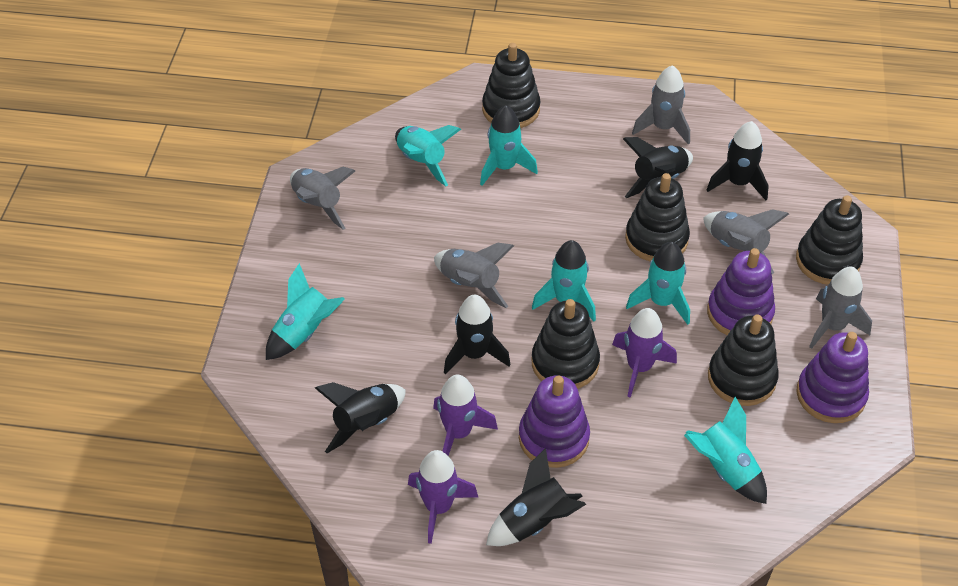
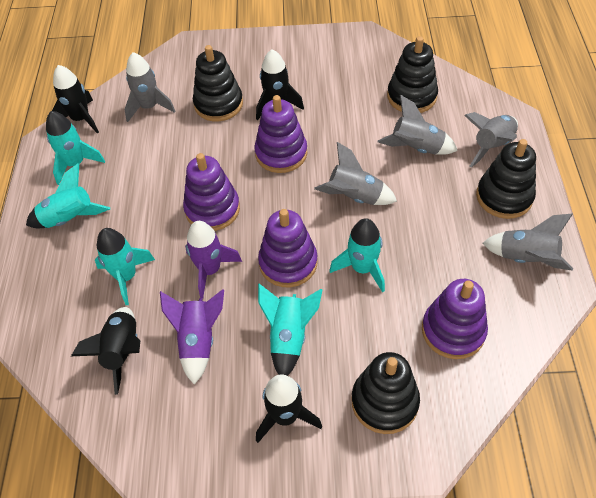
black rocket: 5 -> 4
black stacking toy: 5 -> 4
purple rocket: 3 -> 2
purple stacking toy: 3 -> 4
turquoise rocket: 6 -> 5

